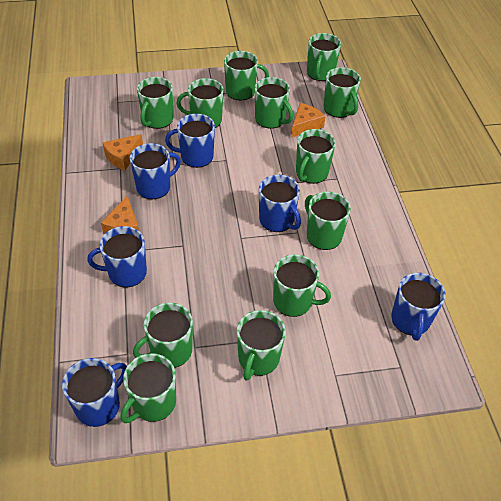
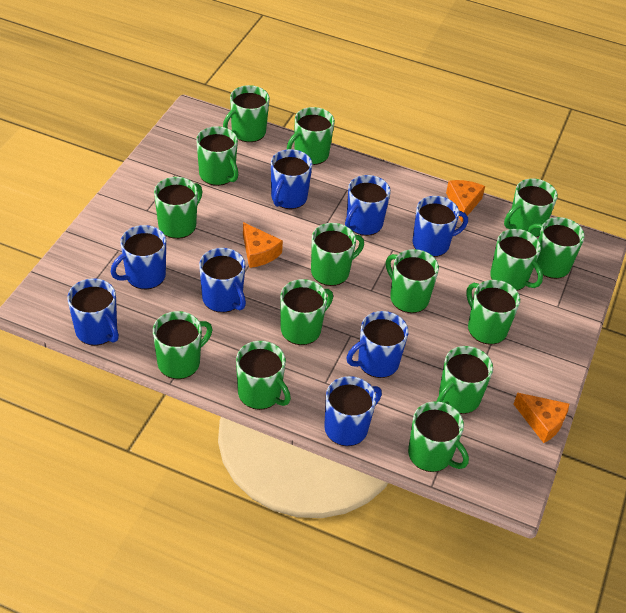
blue mug: 6 -> 8
green mug: 12 -> 15

